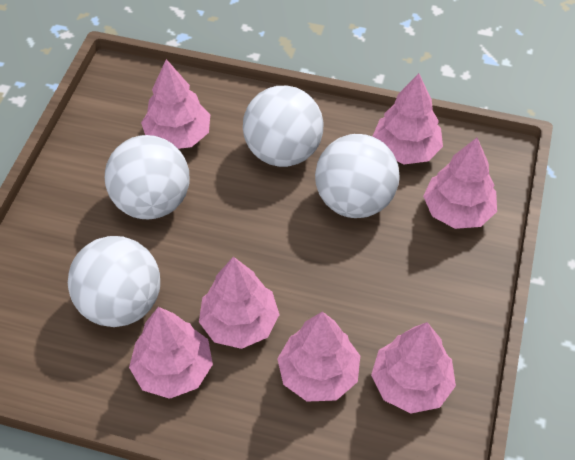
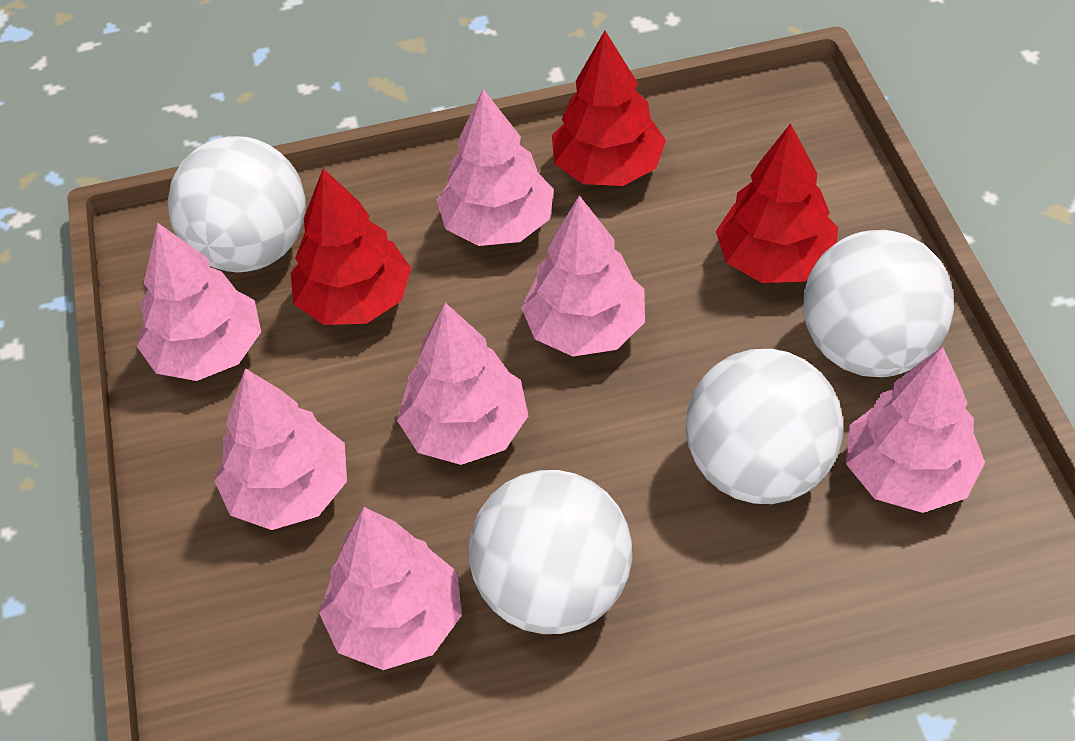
red tree: 0 -> 3

